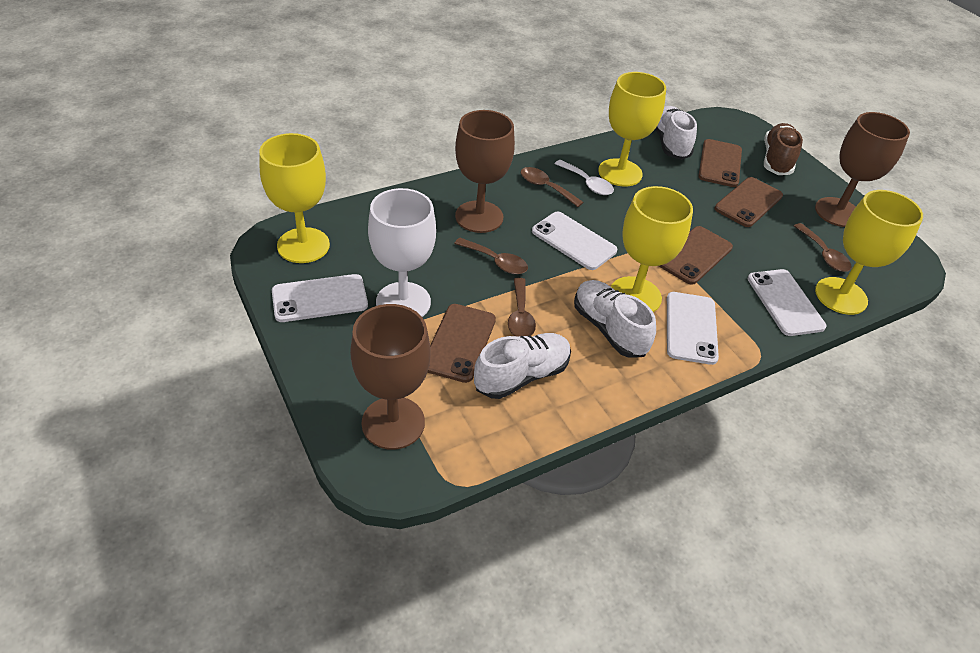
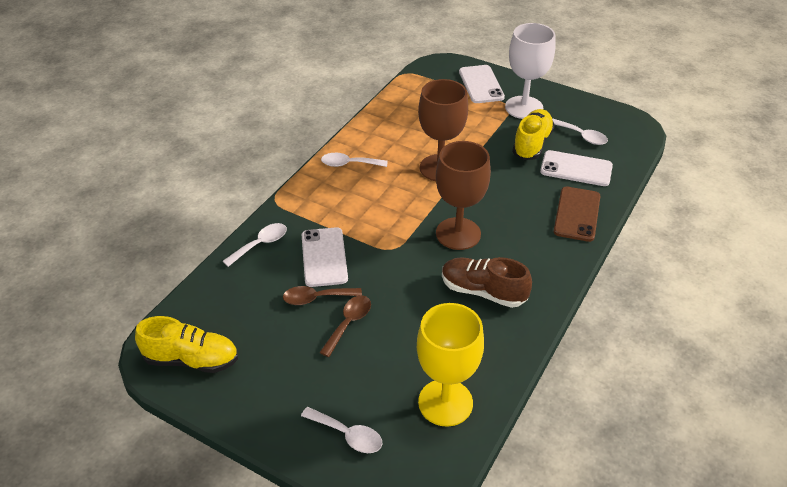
brown goblet: 3 -> 2
brown phone: 4 -> 1
brown spoon: 4 -> 2
white phone: 4 -> 3
white shoe: 3 -> 0
white spoon: 1 -> 4
yellow goblet: 4 -> 1
yellow shoe: 0 -> 2

